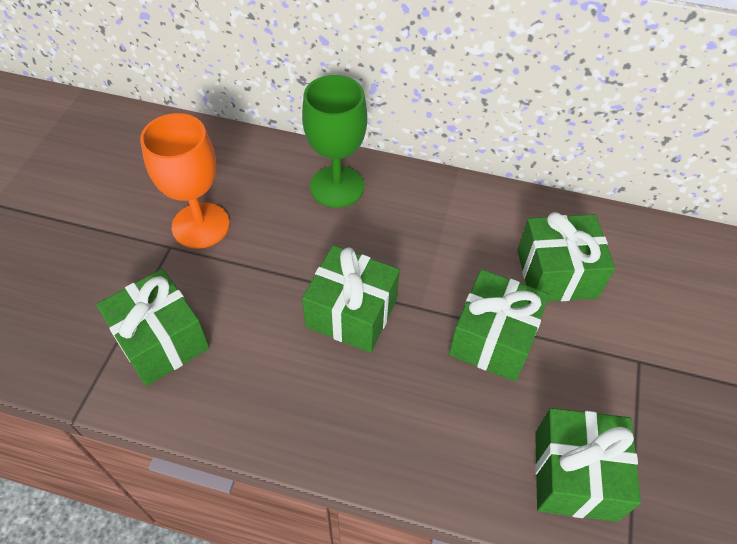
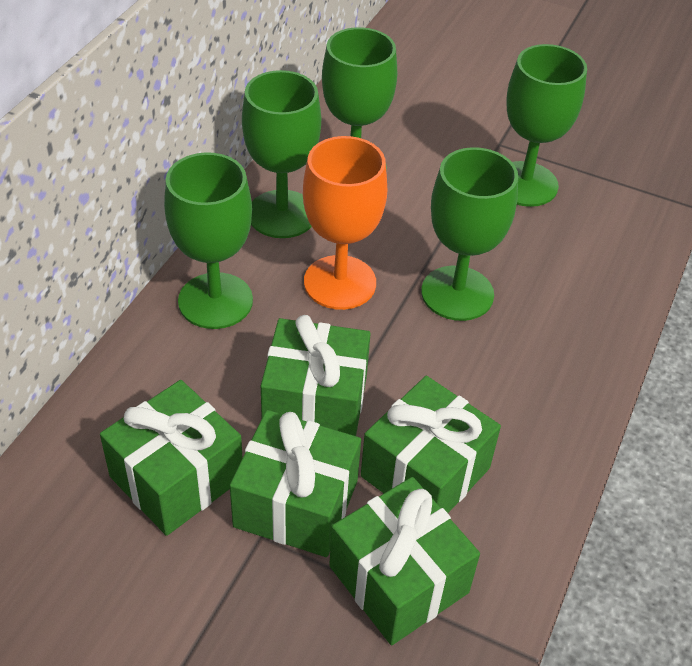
green goblet: 1 -> 5

